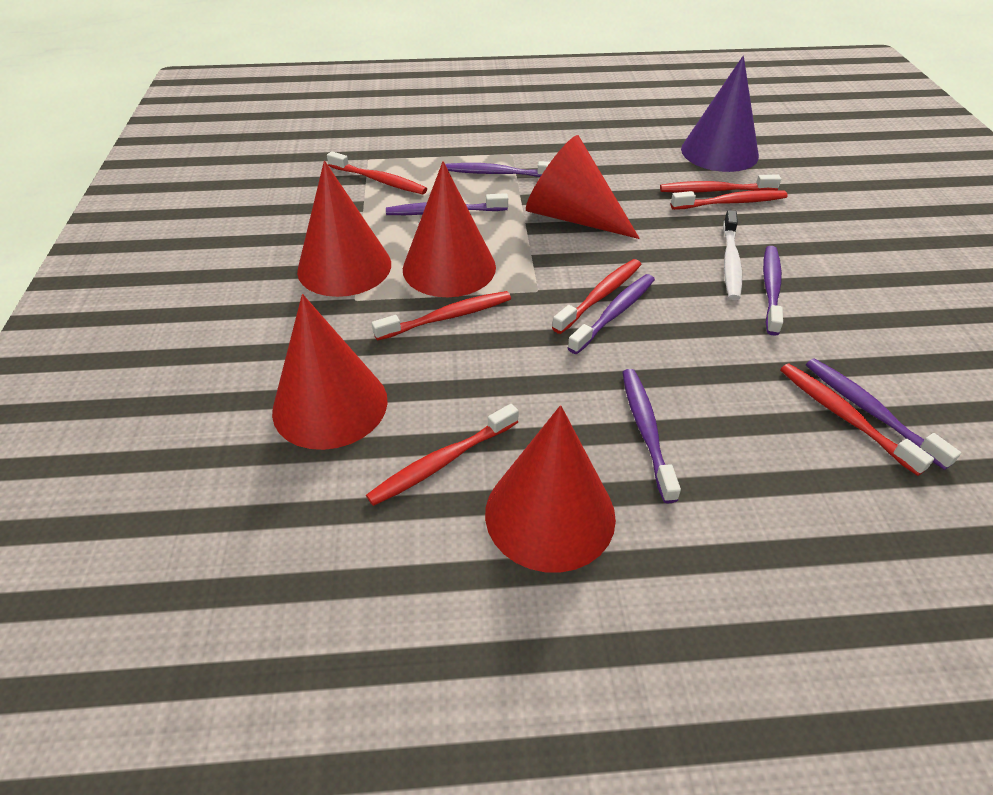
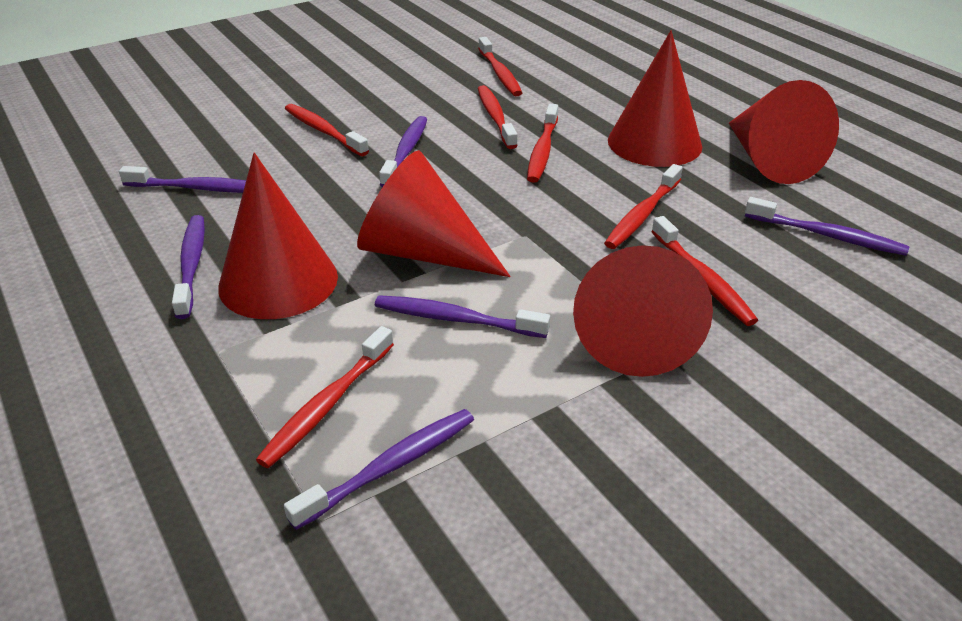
purple cone: 1 -> 0
white toothbrush: 1 -> 0

